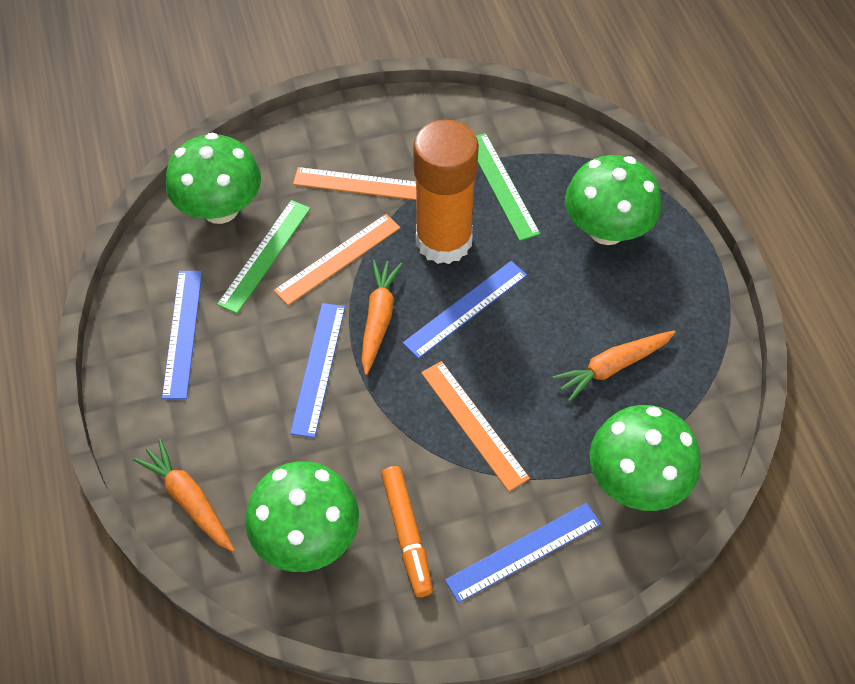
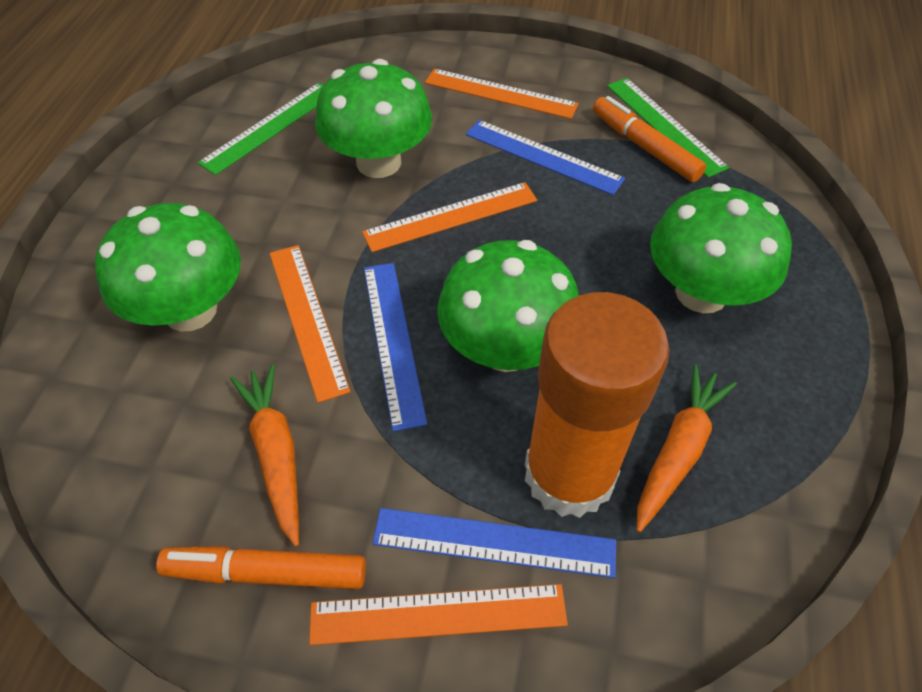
blue ruler: 4 -> 3
orange carrot: 3 -> 2
orange marker: 1 -> 2
orange ruler: 3 -> 4

